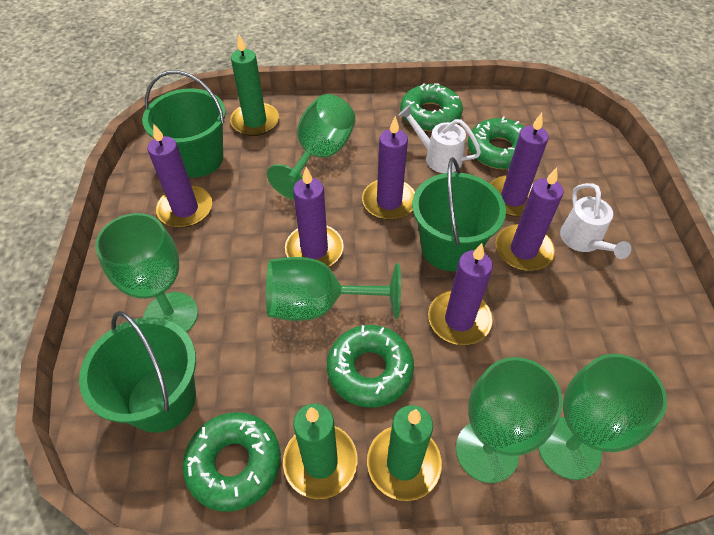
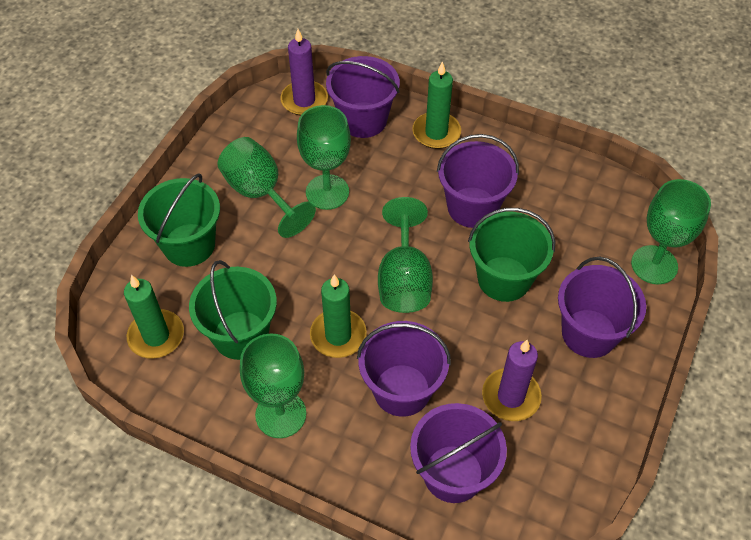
green donut: 4 -> 0
purple bucket: 0 -> 5
purple candle: 6 -> 2
white watering can: 2 -> 0

